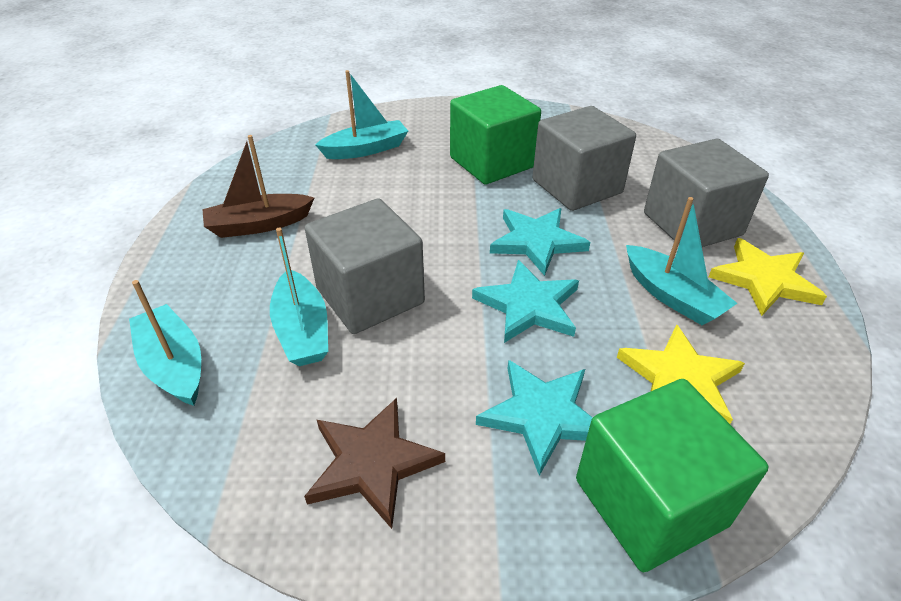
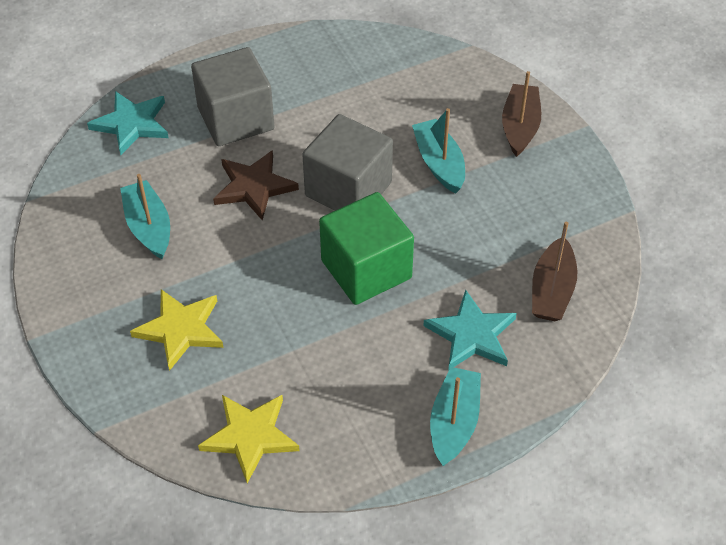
brown boat: 1 -> 2
green cube: 2 -> 1
grey cube: 3 -> 2
turquoise boat: 4 -> 3
turquoise star: 3 -> 2

